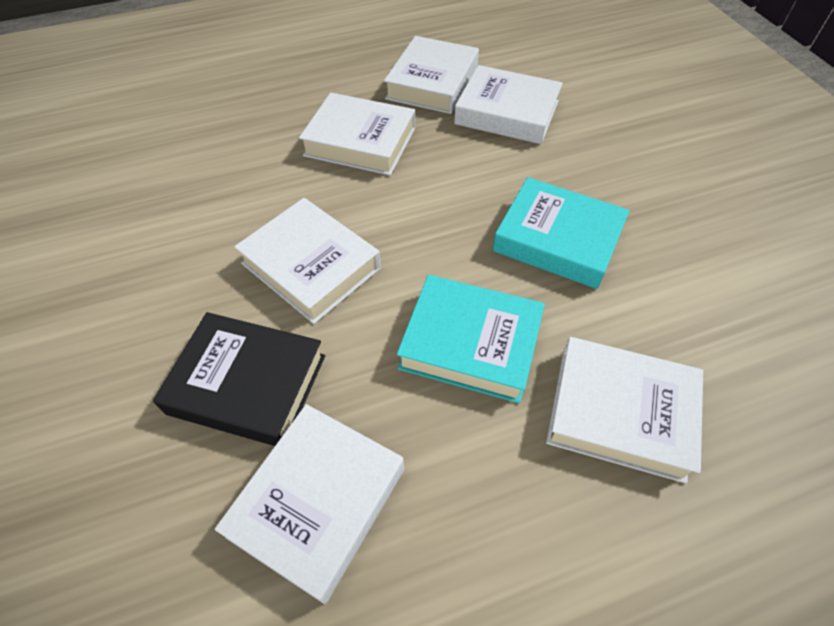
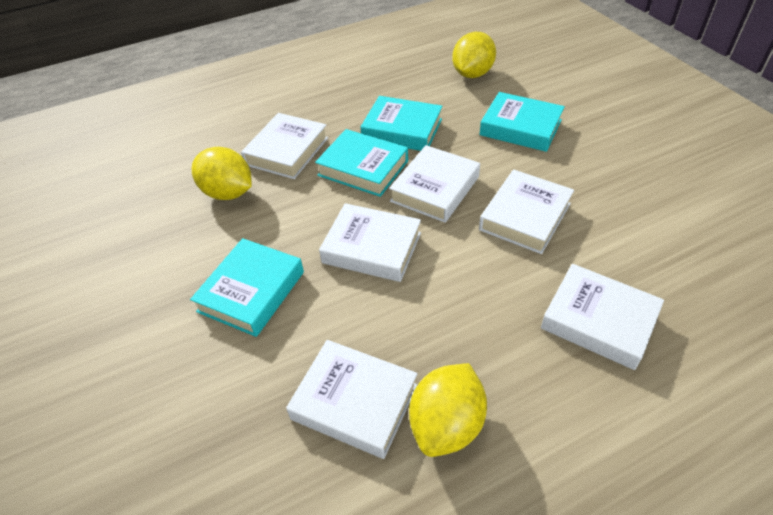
black book: 1 -> 0
turquoise book: 2 -> 4
yellow lemon: 0 -> 3

